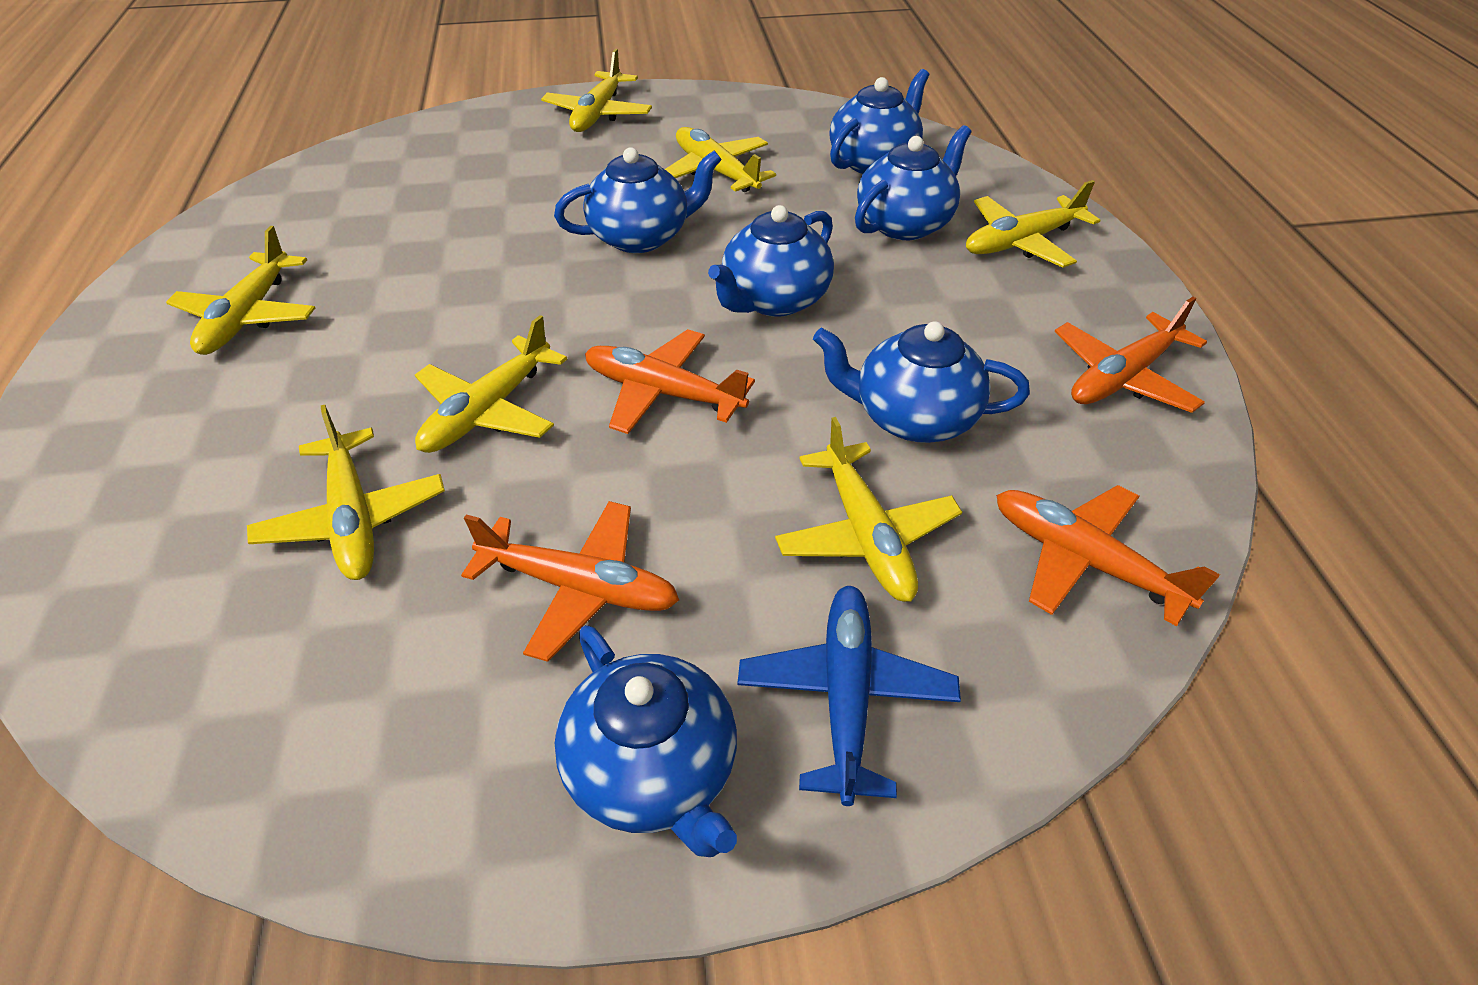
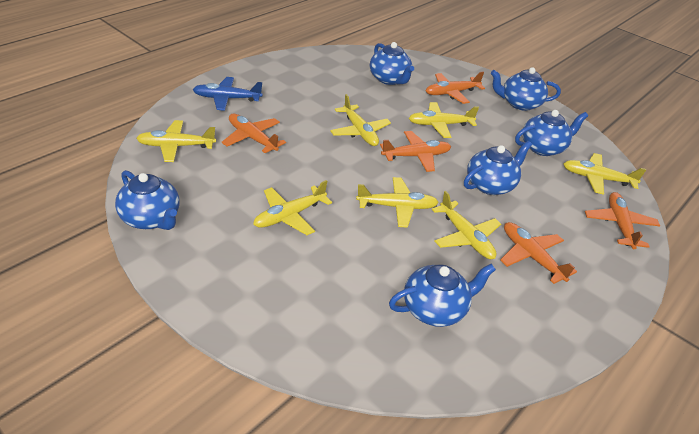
orange plane: 4 -> 5

